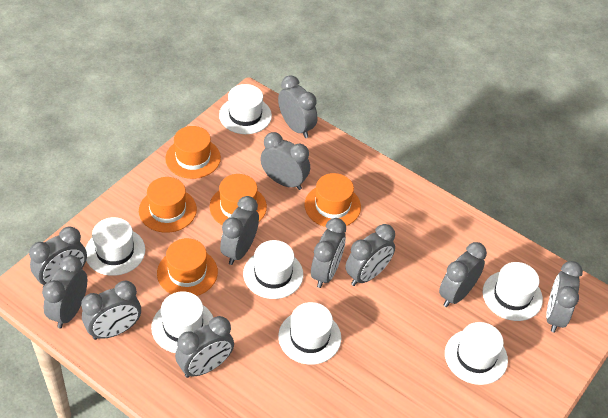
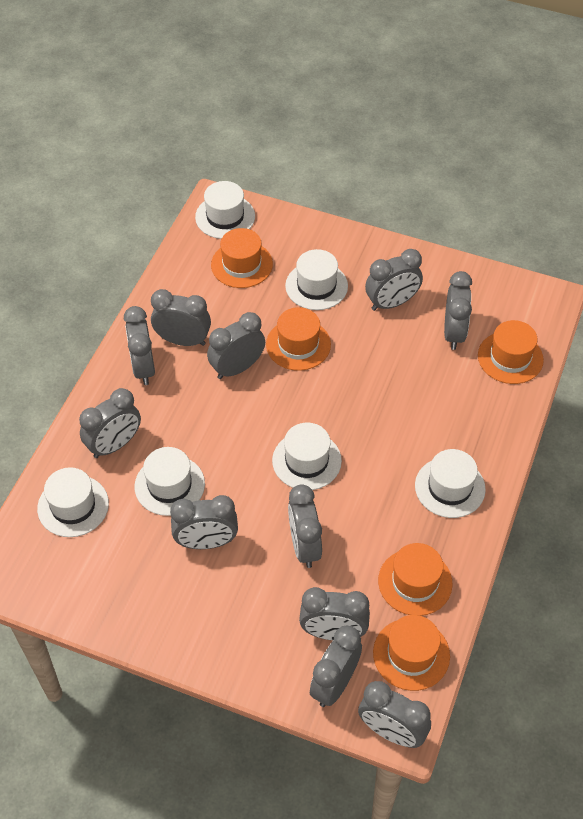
white hat: 7 -> 6

